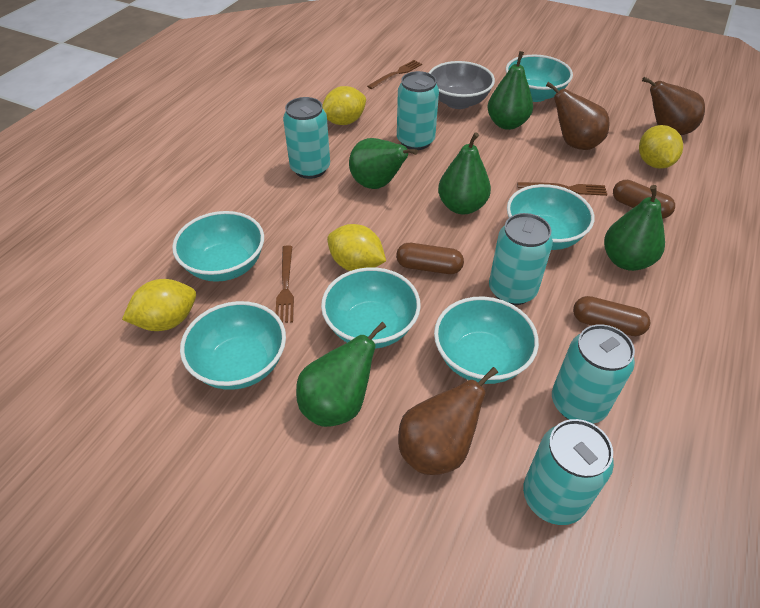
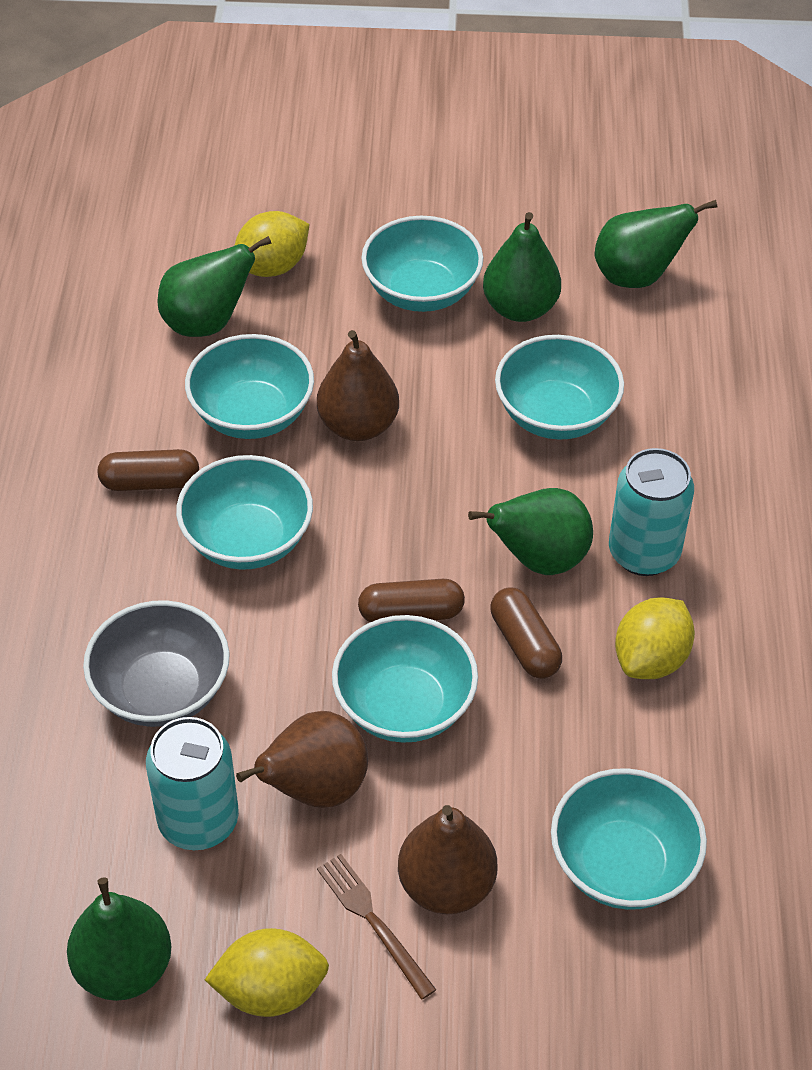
brown fork: 3 -> 1
turquoise can: 5 -> 2
yellow lemon: 4 -> 3

